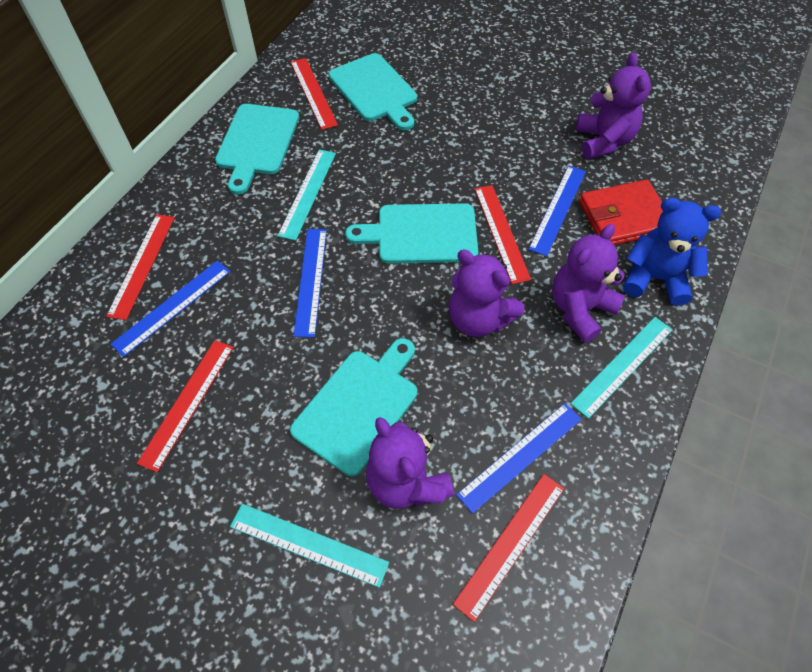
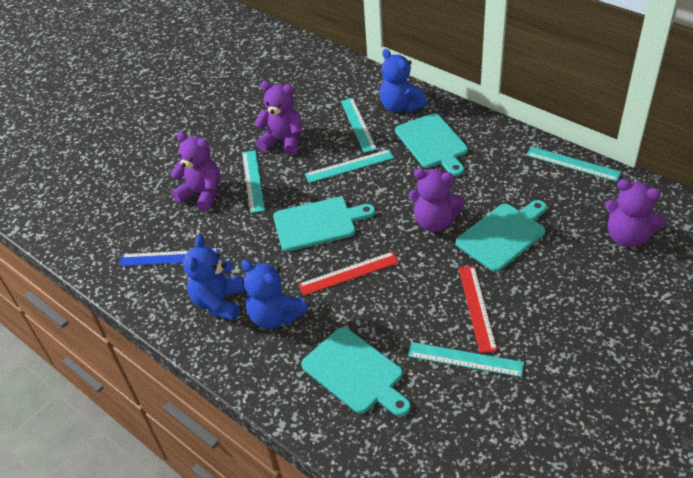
blue ruler: 4 -> 1
blue teddy bear: 1 -> 3
red ruler: 5 -> 2
red wallet: 1 -> 0
turquoise ruler: 3 -> 5

